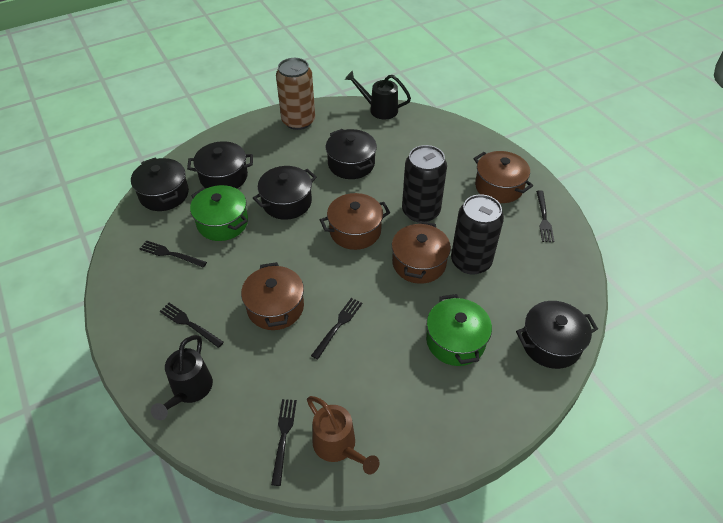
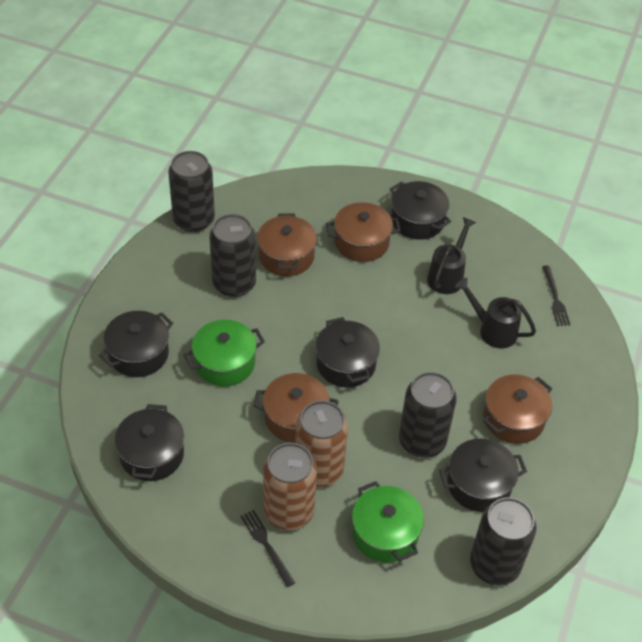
black can: 2 -> 4
black fork: 5 -> 2
brown can: 1 -> 2
brown watering can: 1 -> 0

